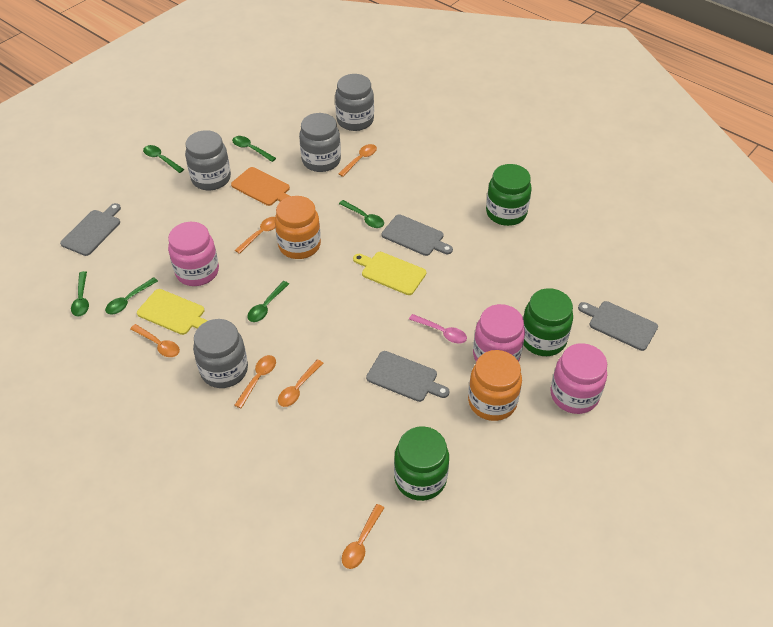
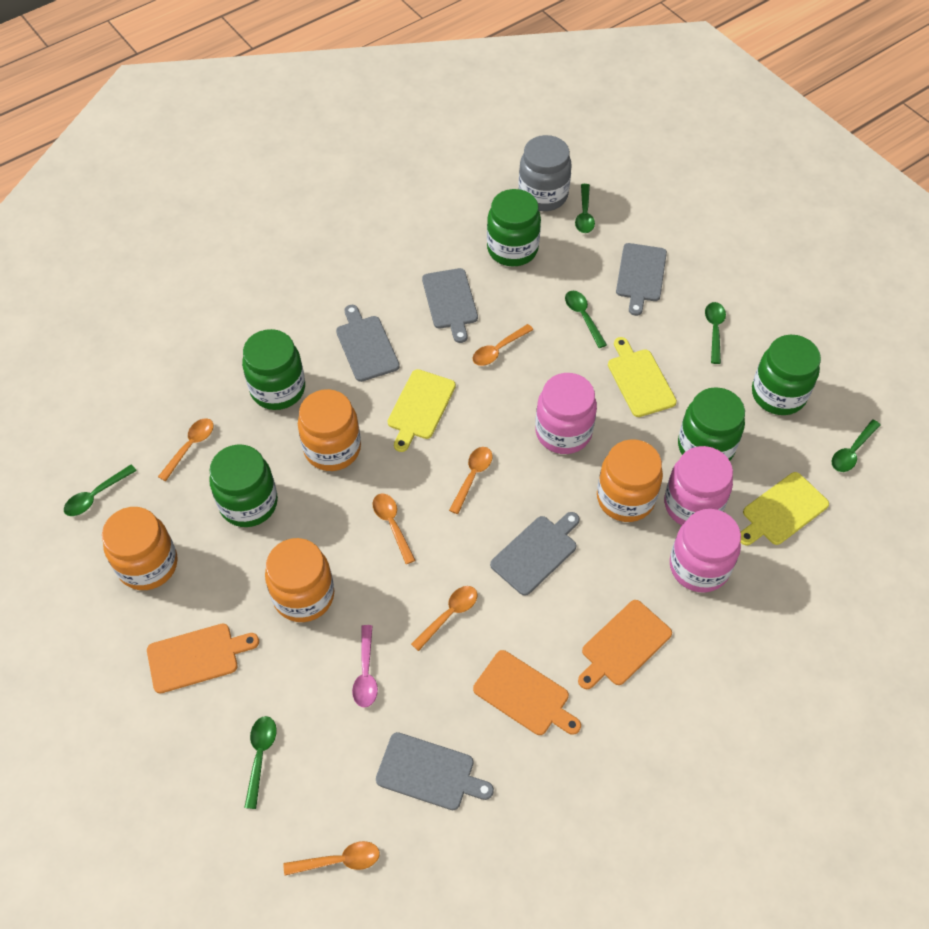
green jar: 3 -> 5
grey cutting board: 4 -> 5
grey jar: 4 -> 1
orange cutting board: 1 -> 3
orange jar: 2 -> 4
yellow cutting board: 2 -> 3

